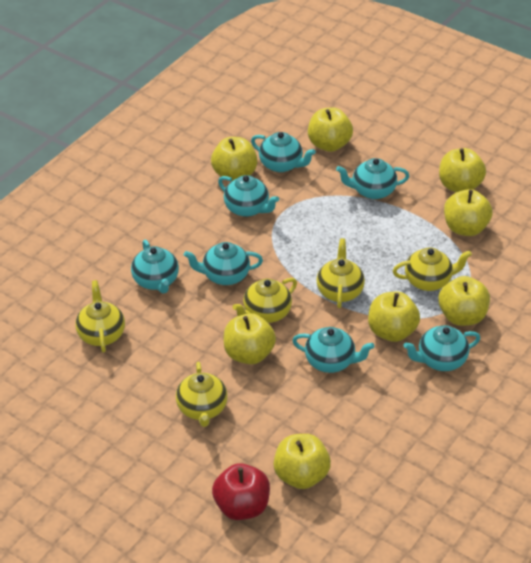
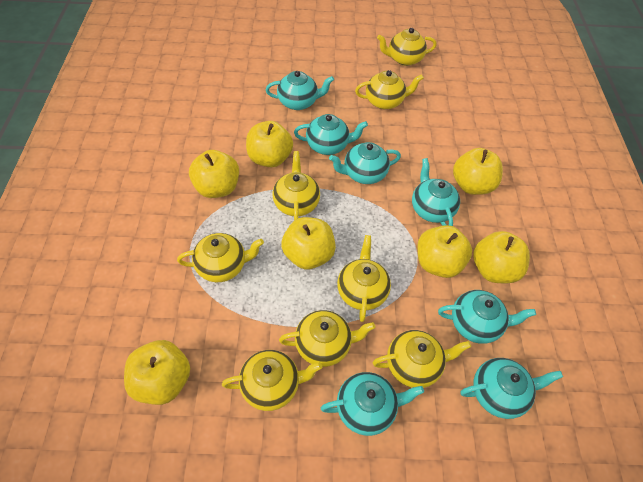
red apple: 1 -> 0
yellow apple: 8 -> 7
yellow teapot: 5 -> 8

